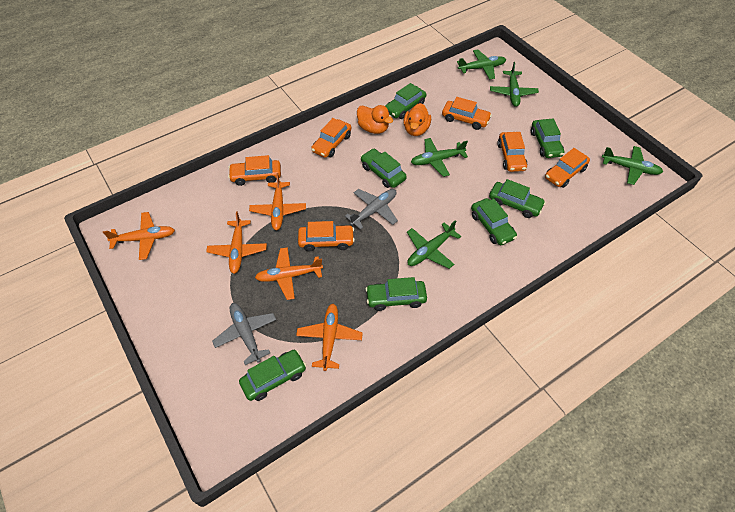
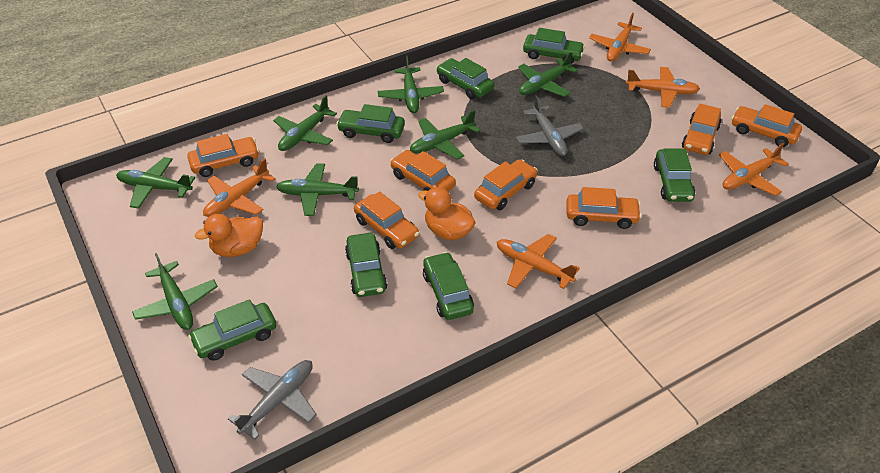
green plane: 5 -> 7
orange car: 6 -> 7

